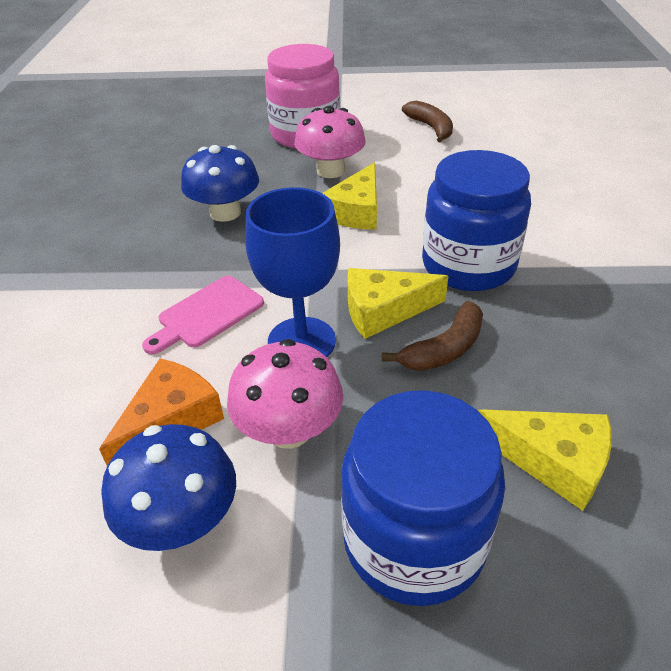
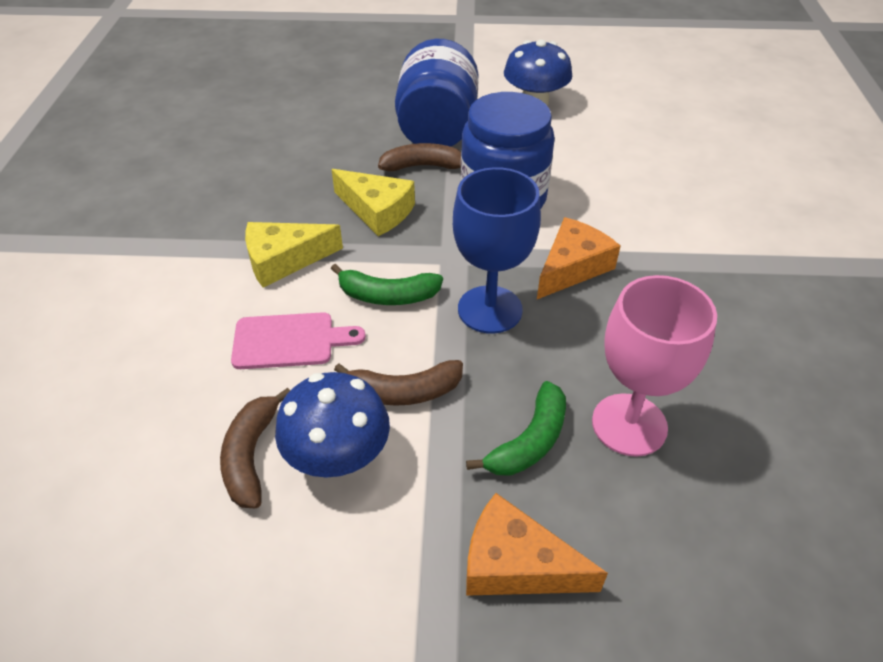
brown banana: 2 -> 3
green banana: 0 -> 2
orange cheese: 1 -> 2
pink goblet: 0 -> 1
pink jar: 1 -> 0
pink mushroom: 2 -> 0
yellow cheese: 3 -> 2

